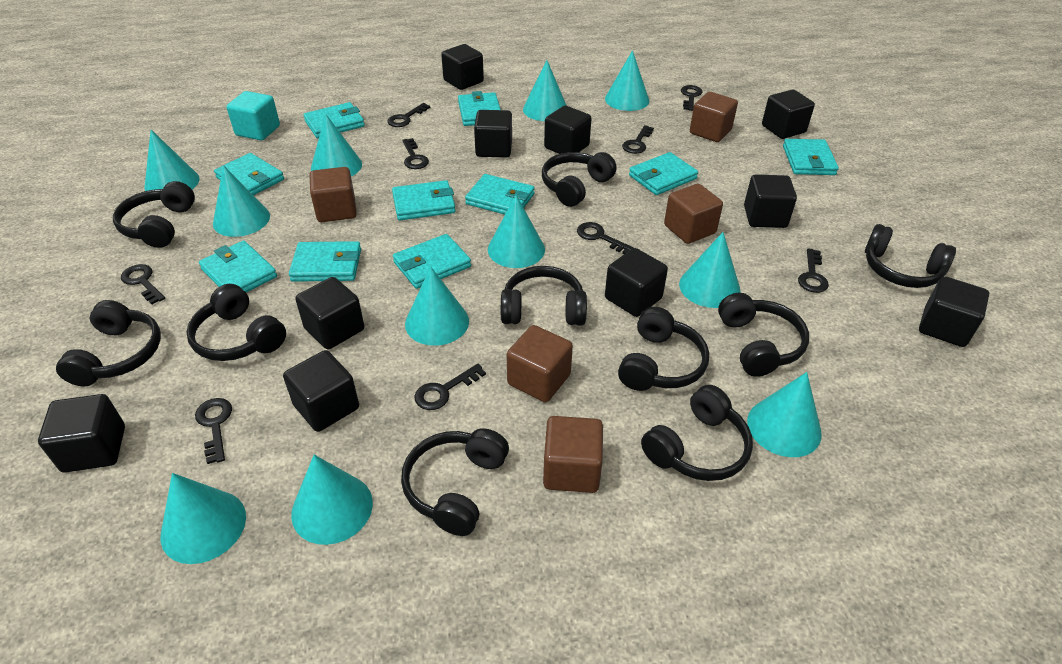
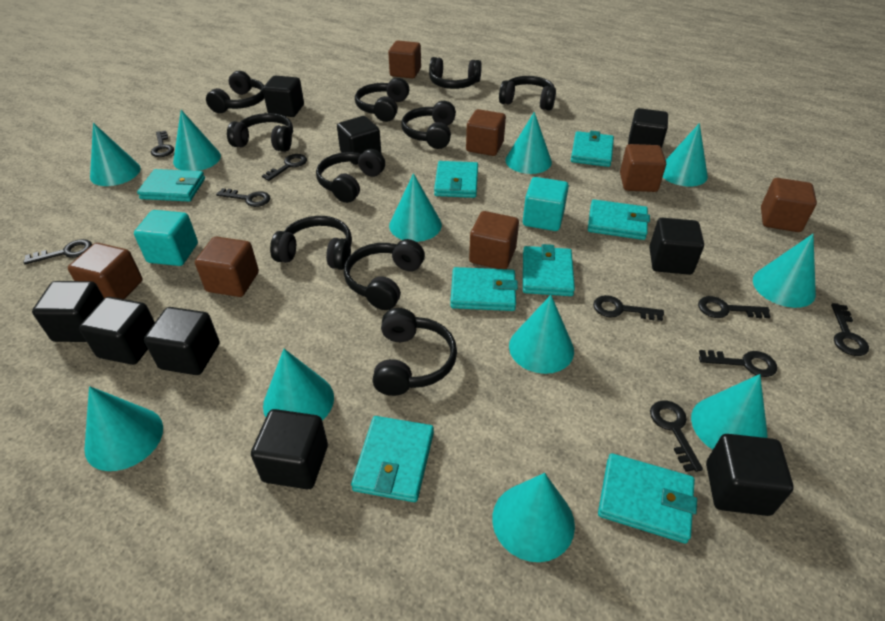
black cube: 10 -> 9
brown cube: 5 -> 7
turquoise cube: 1 -> 2
turquoise wallet: 10 -> 8

